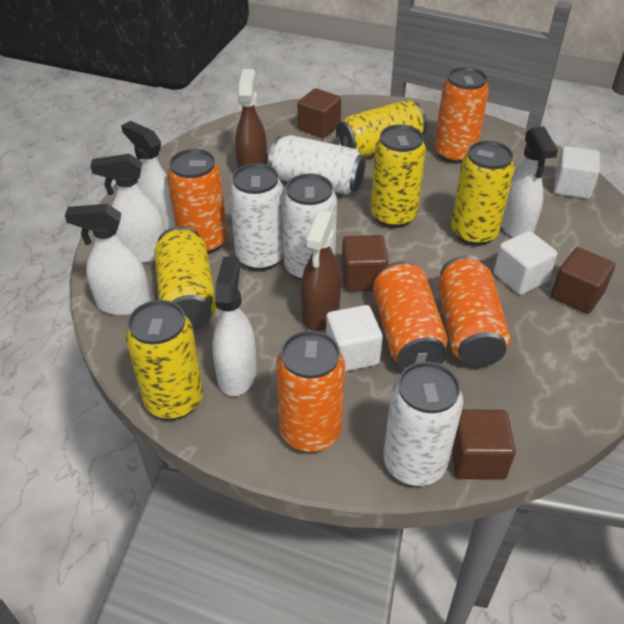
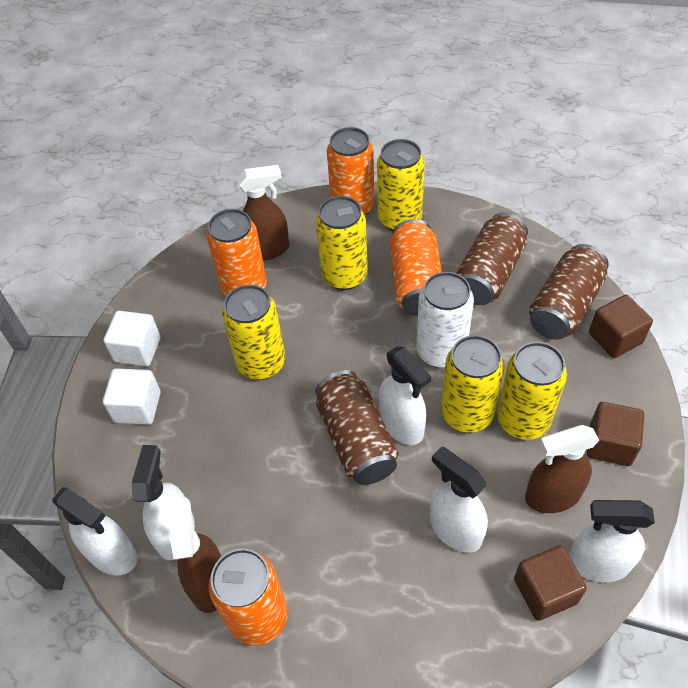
brown can: 0 -> 3
brown cube: 4 -> 3
brown spray bottle: 2 -> 3
orange can: 5 -> 4
white can: 4 -> 1
white cube: 3 -> 2

